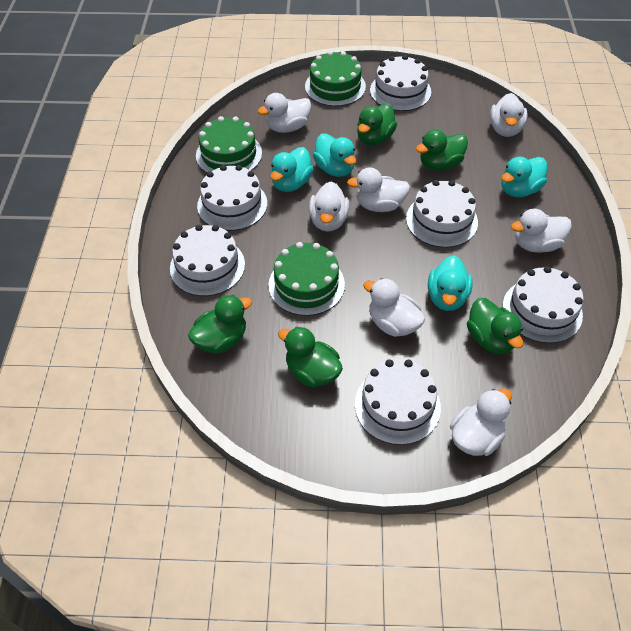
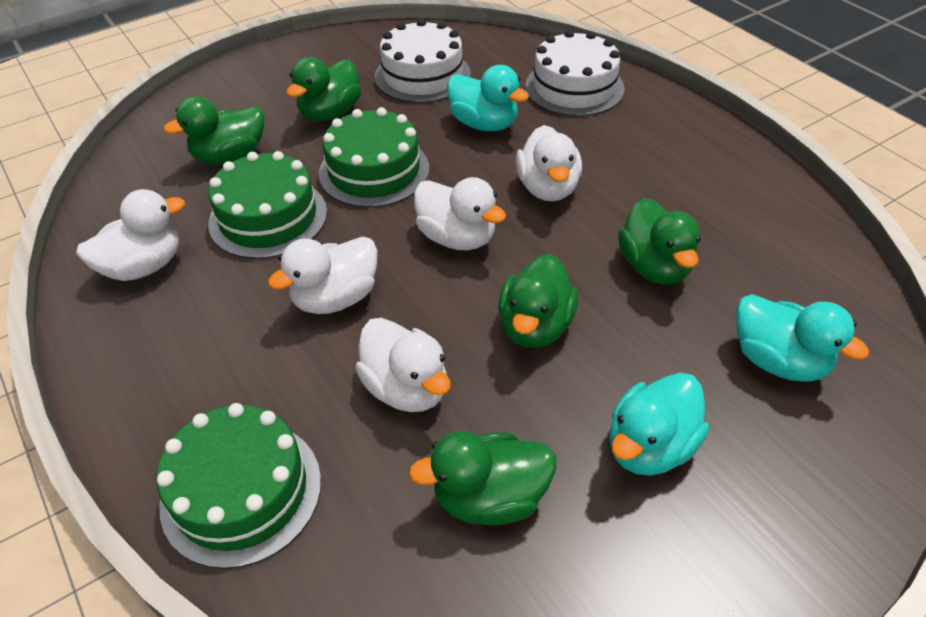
turquoise duck: 4 -> 3
white cake: 6 -> 2
white duck: 7 -> 5

